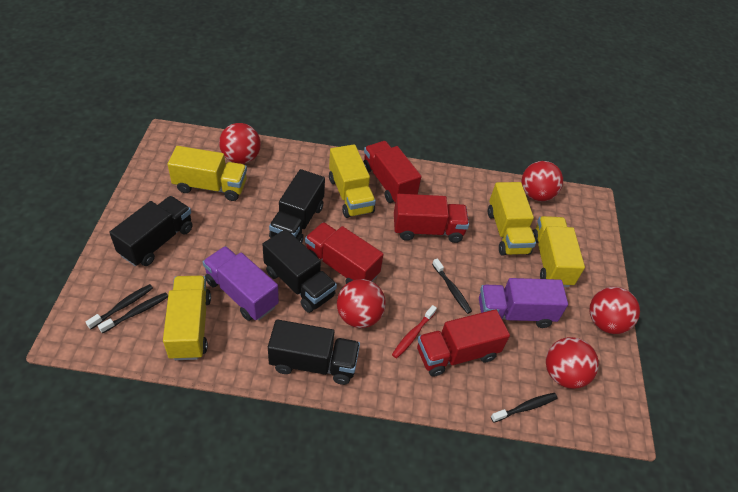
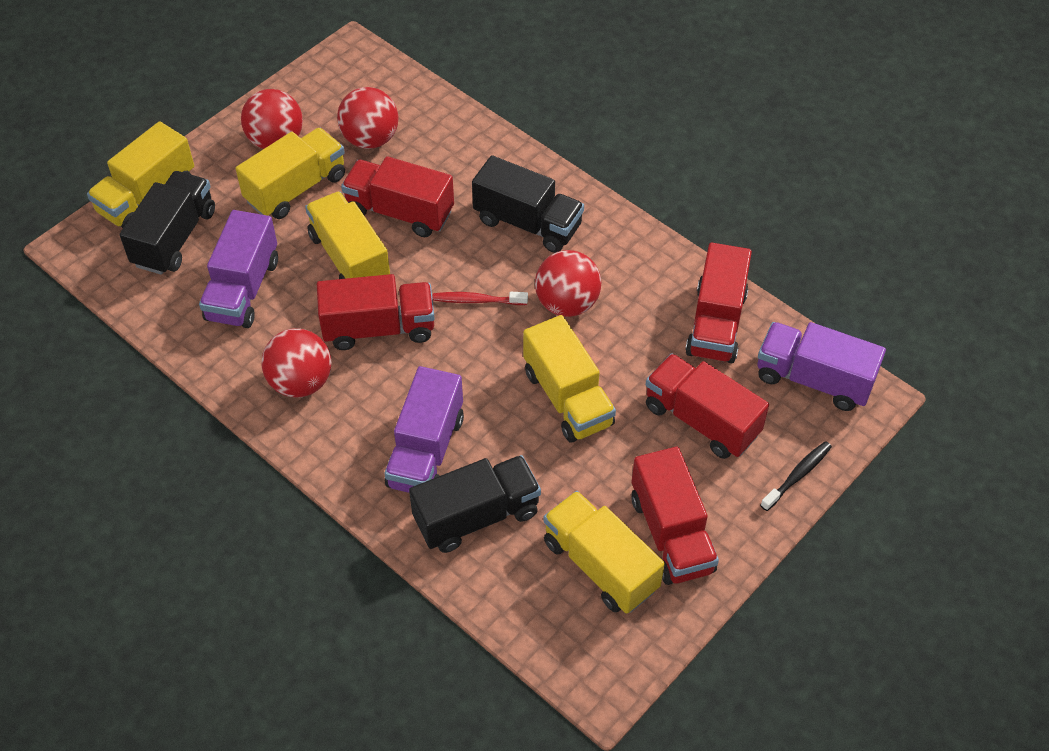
black toothbrush: 4 -> 1
black truck: 4 -> 3
purple truck: 2 -> 3
red ball: 5 -> 4
red truck: 4 -> 5

